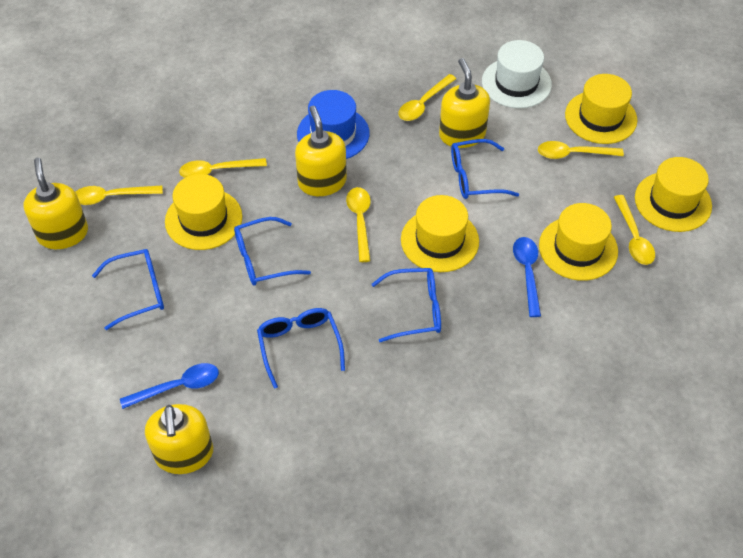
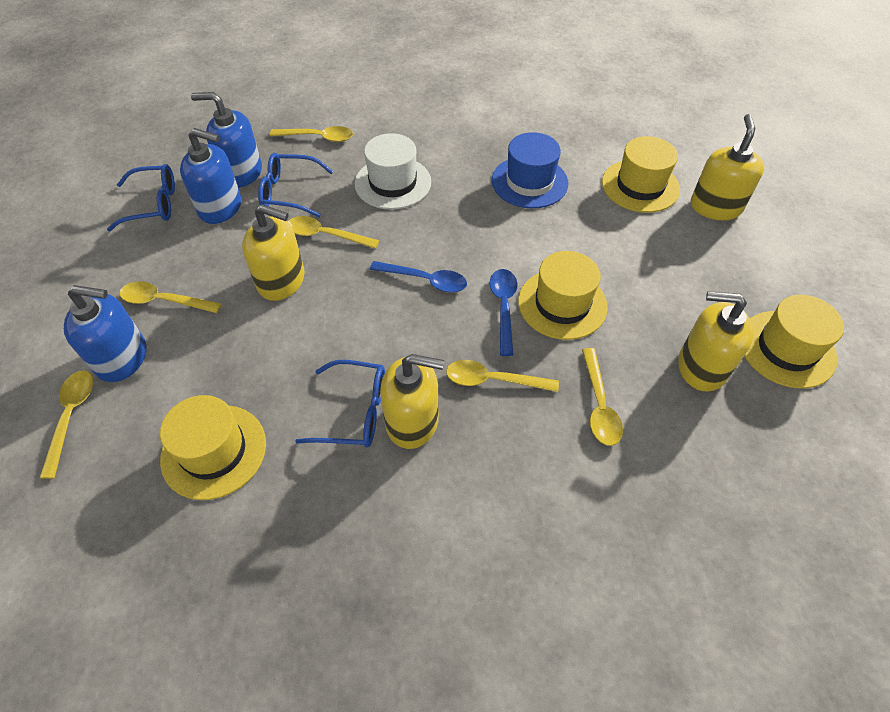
blue glasses: 5 -> 3
blue soap dispenser: 0 -> 3
yellow hat: 5 -> 4

